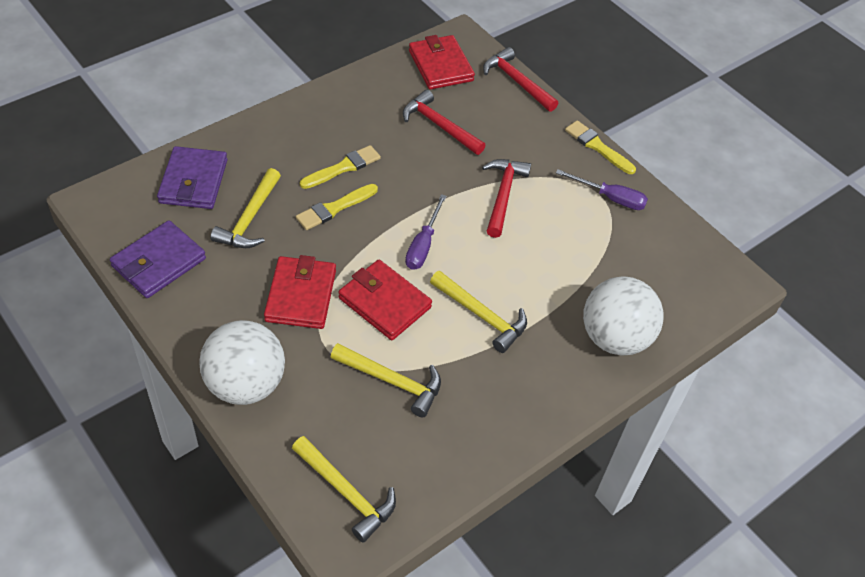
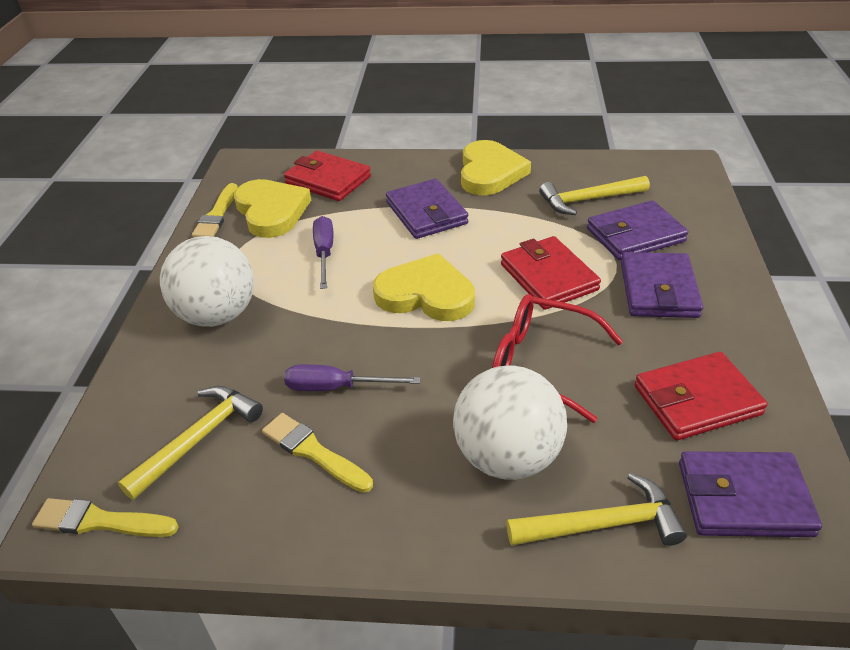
purple wallet: 2 -> 4
red glasses: 0 -> 1
red hammer: 3 -> 0
yellow hammer: 4 -> 3
yellow heart: 0 -> 3

